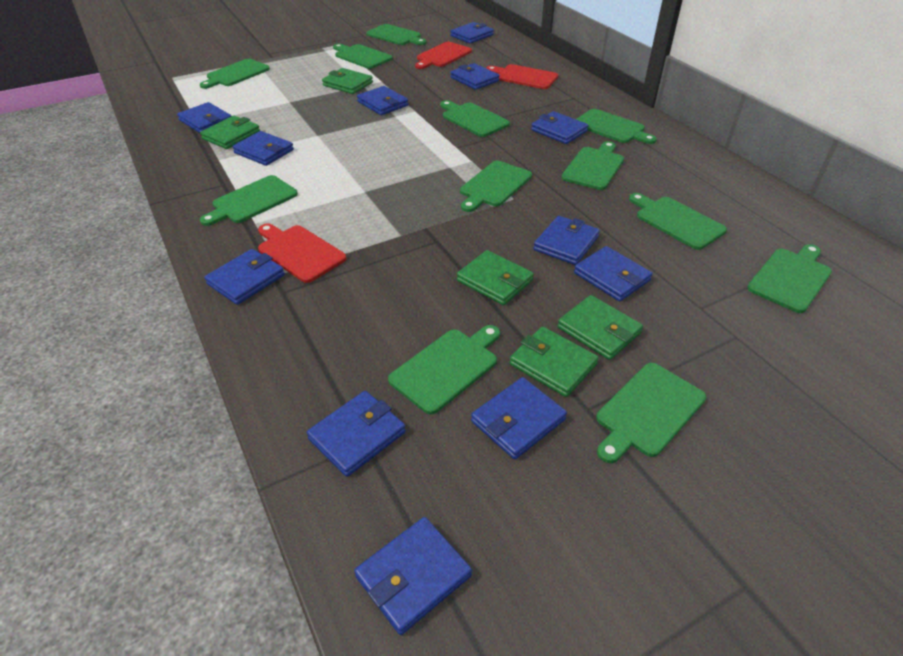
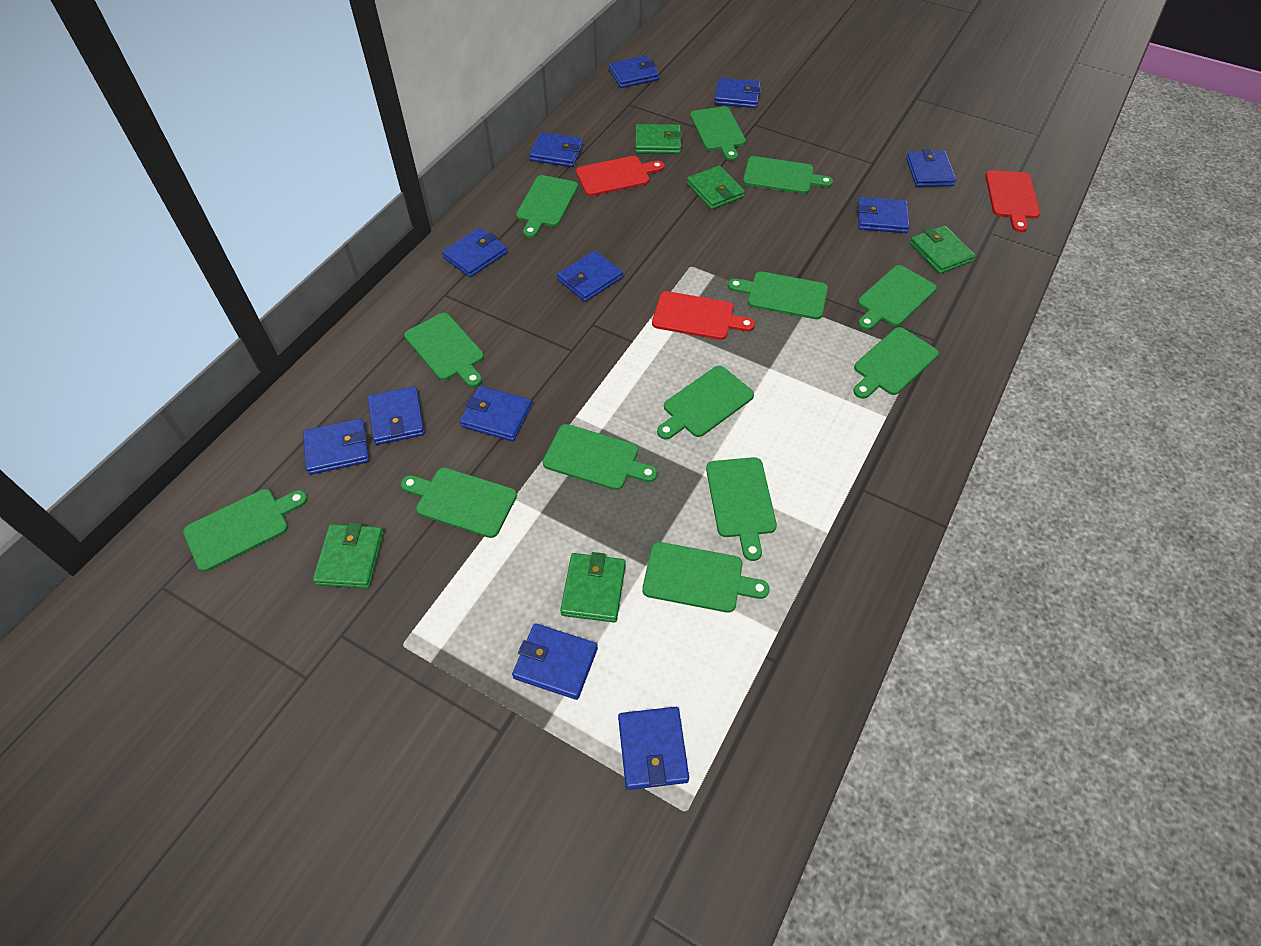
green cutting board: 12 -> 13

